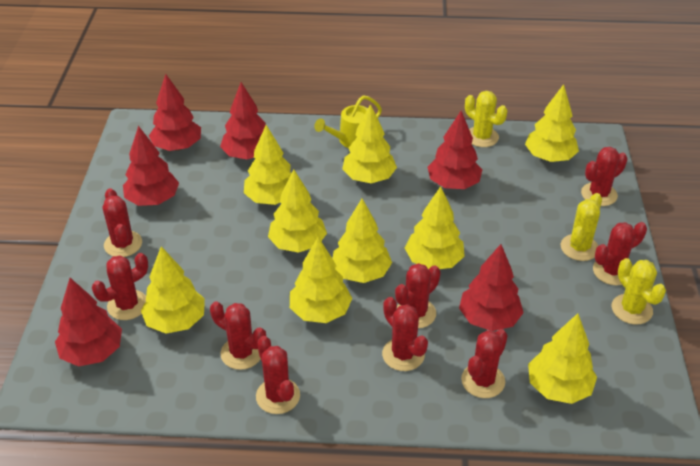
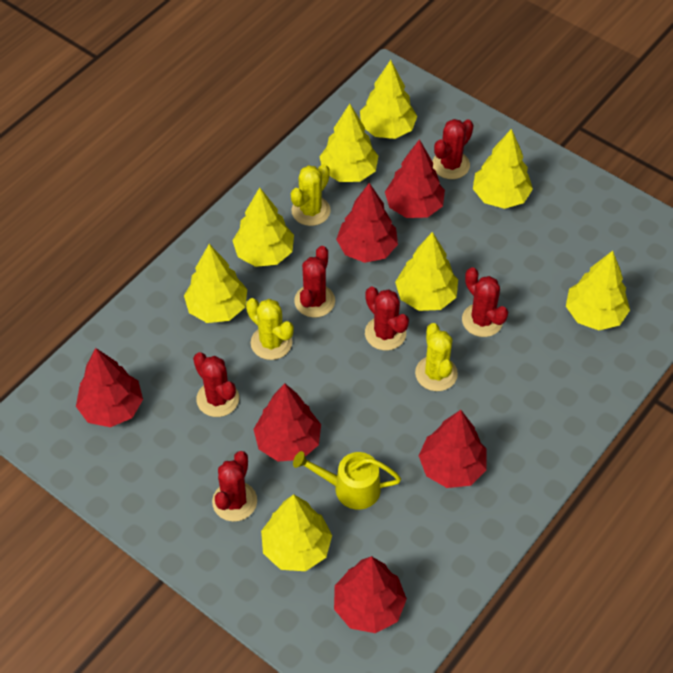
red cactus: 9 -> 6
yellow tree: 9 -> 8

